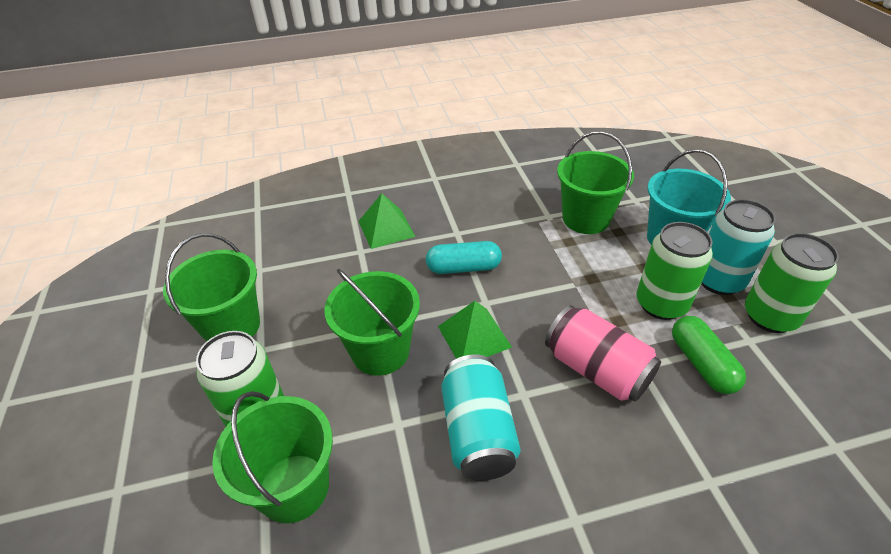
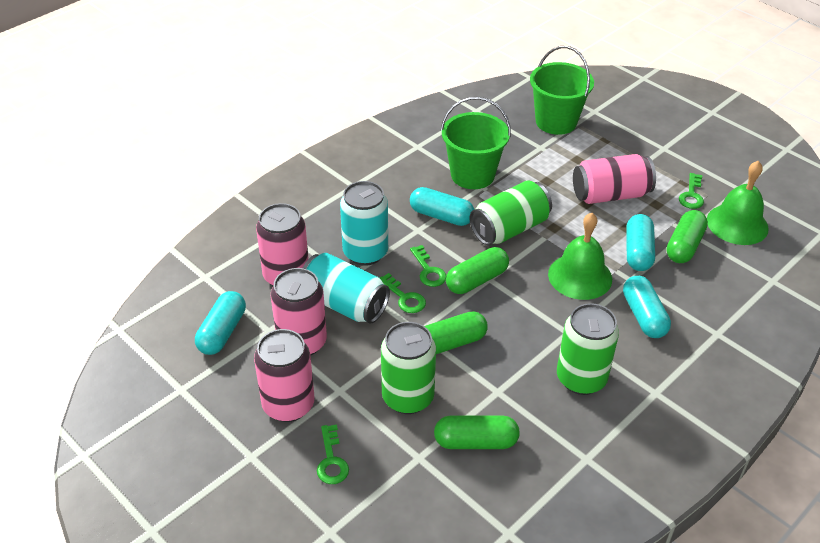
green bell: 0 -> 2
green bucket: 4 -> 2
green capsule: 1 -> 4
green key: 0 -> 4
green pyramid: 2 -> 0
pink can: 1 -> 4
turquoise bucket: 1 -> 0
turquoise capsule: 1 -> 4

